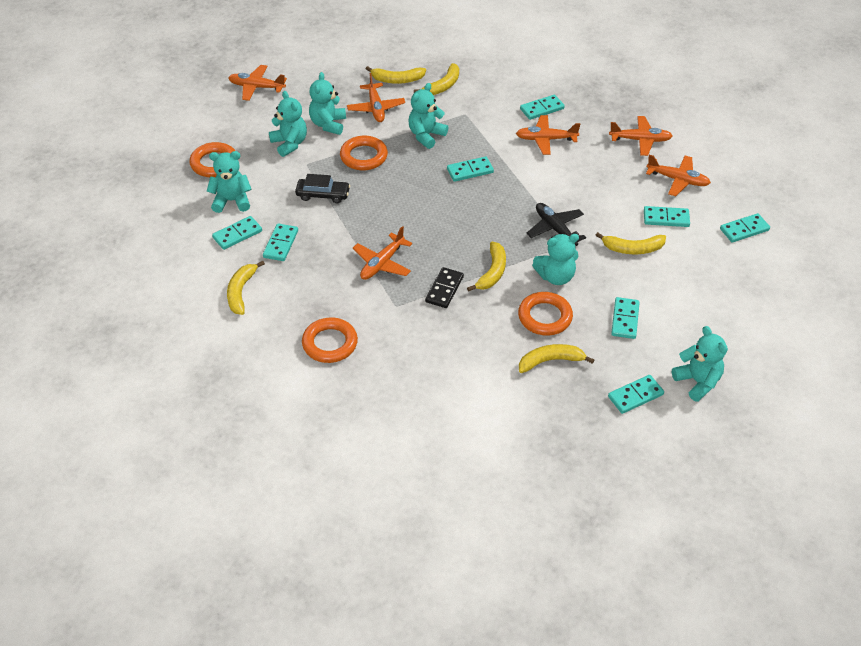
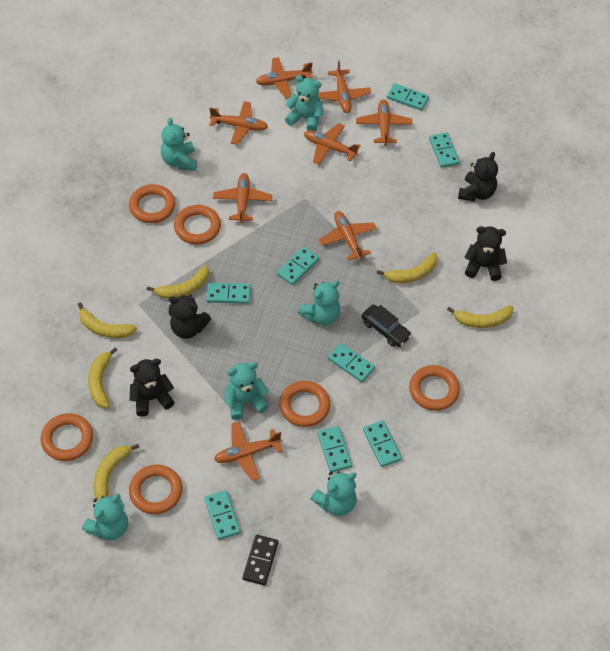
black plane: 1 -> 0
black teddy bear: 0 -> 4
orange plane: 6 -> 8
orange ring: 4 -> 6

